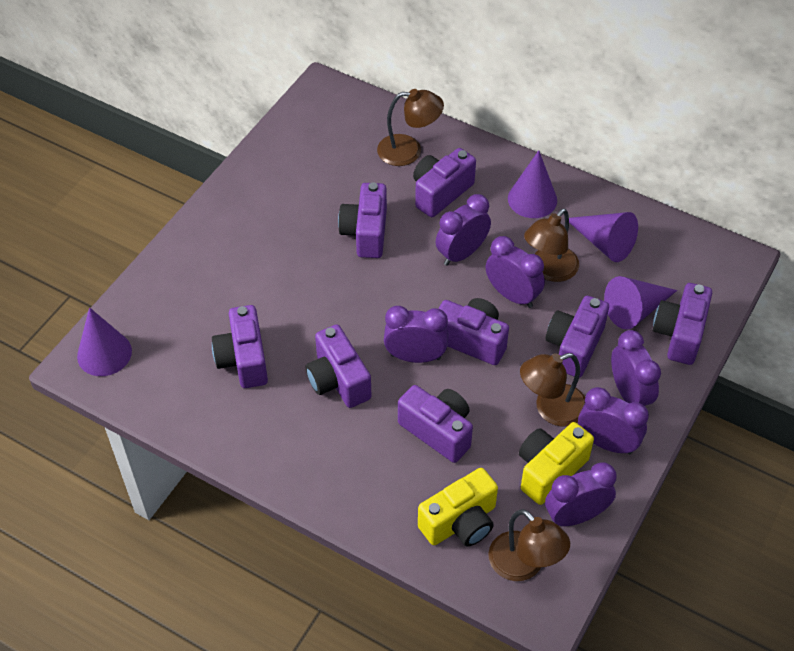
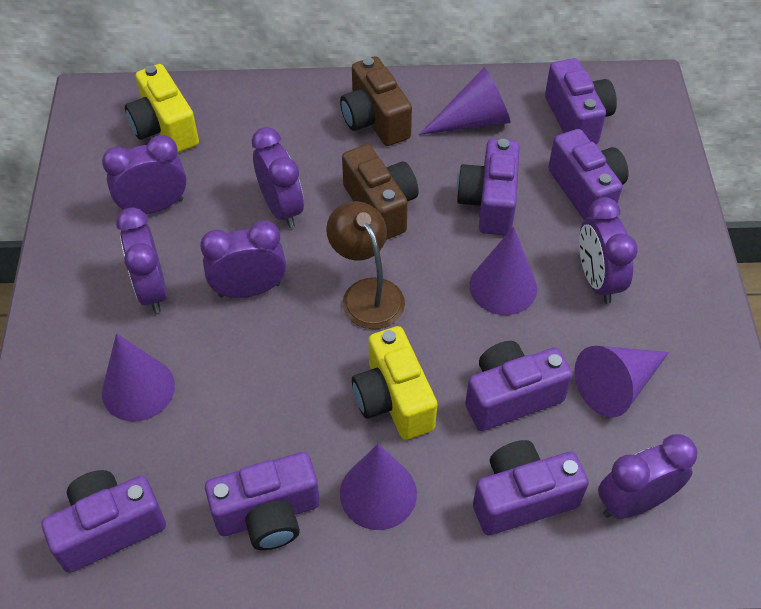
brown camera: 0 -> 2
brown lamp: 4 -> 1
purple camera: 8 -> 7
purple cone: 4 -> 5

